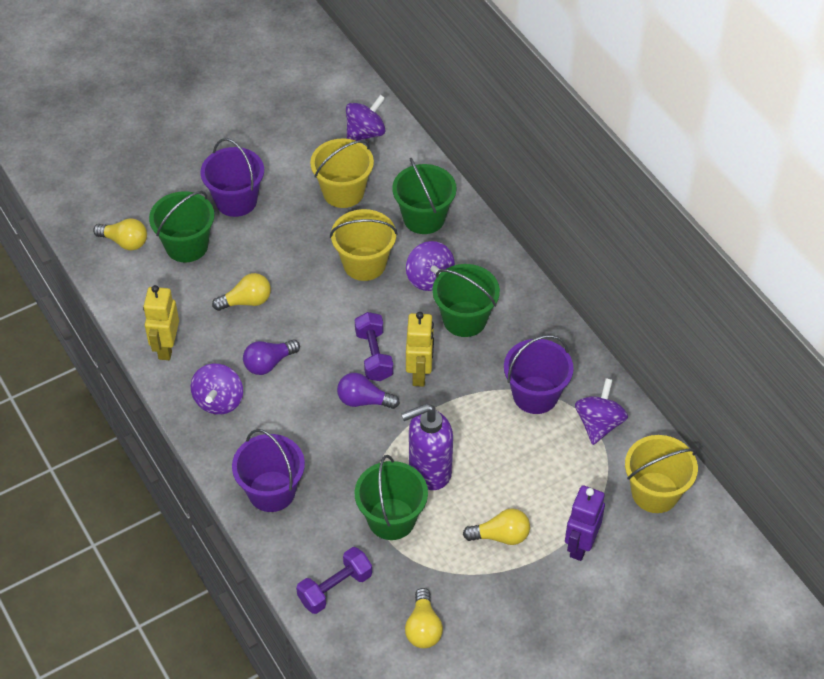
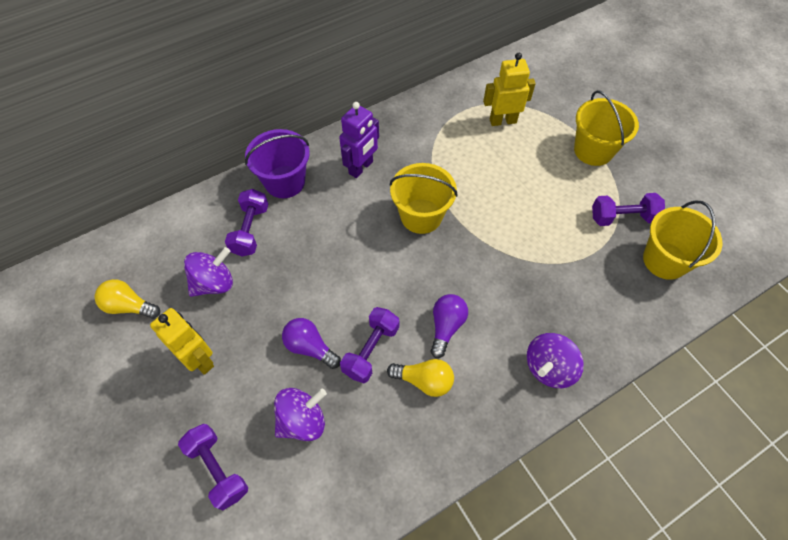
green bucket: 4 -> 0
purple bucket: 3 -> 1
purple dumbbell: 2 -> 4
purple soap dispenser: 1 -> 0
purple spinning top: 4 -> 3
yellow light bulb: 4 -> 2

